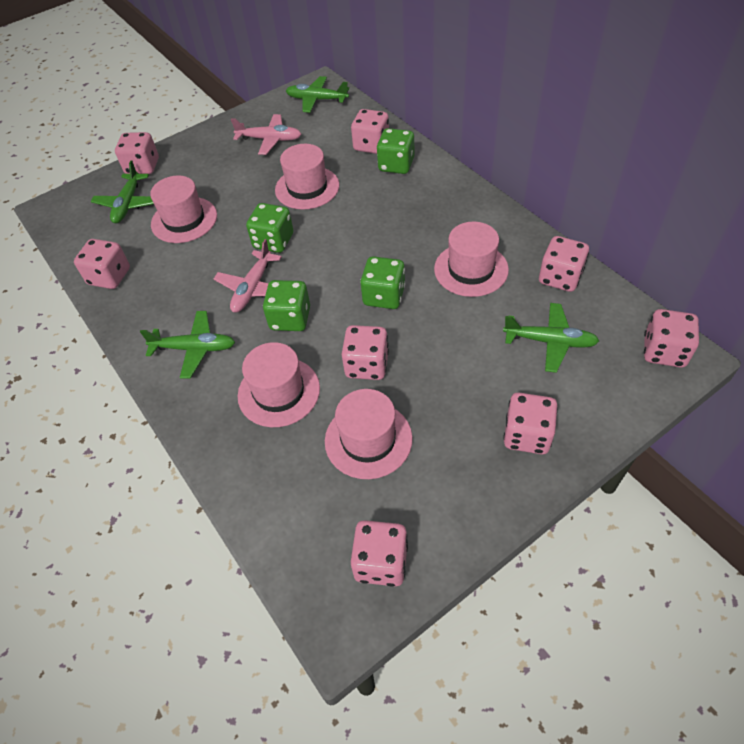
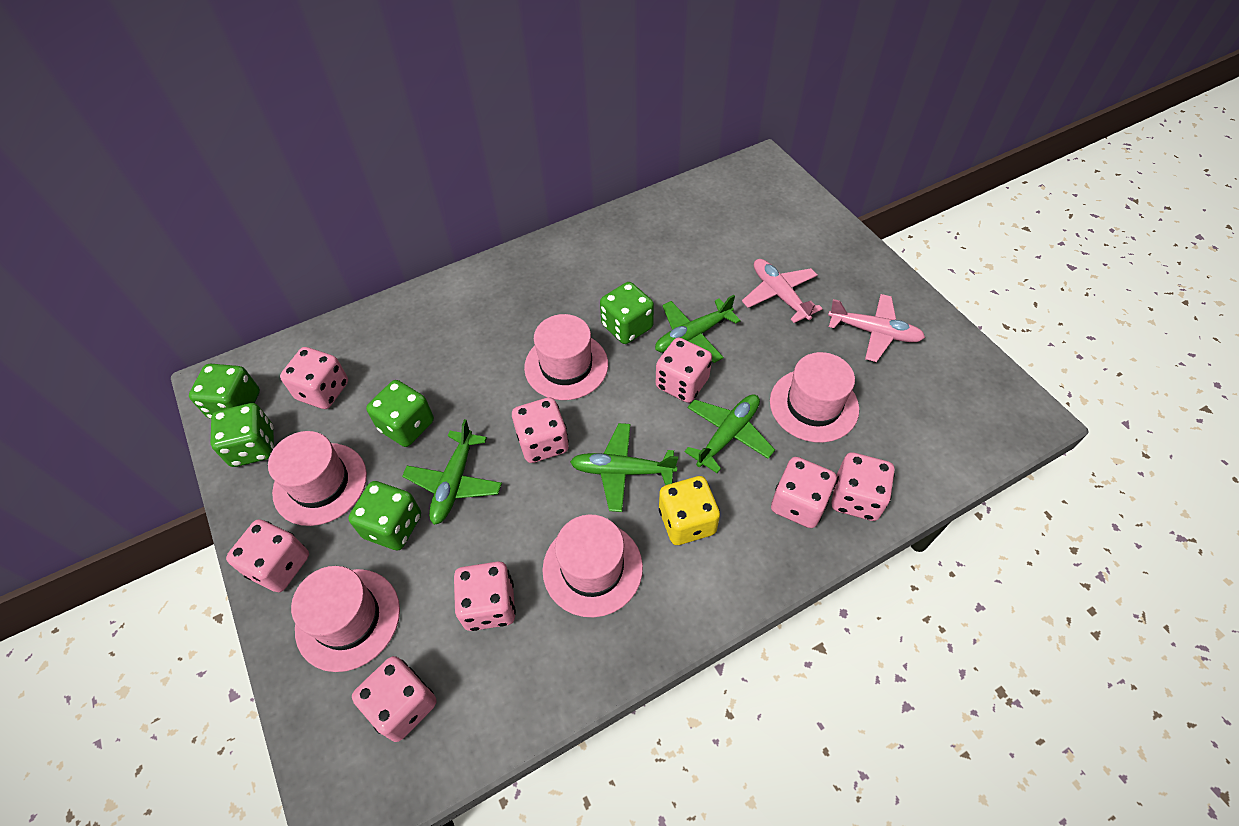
green dice: 4 -> 5
yellow dice: 0 -> 1

